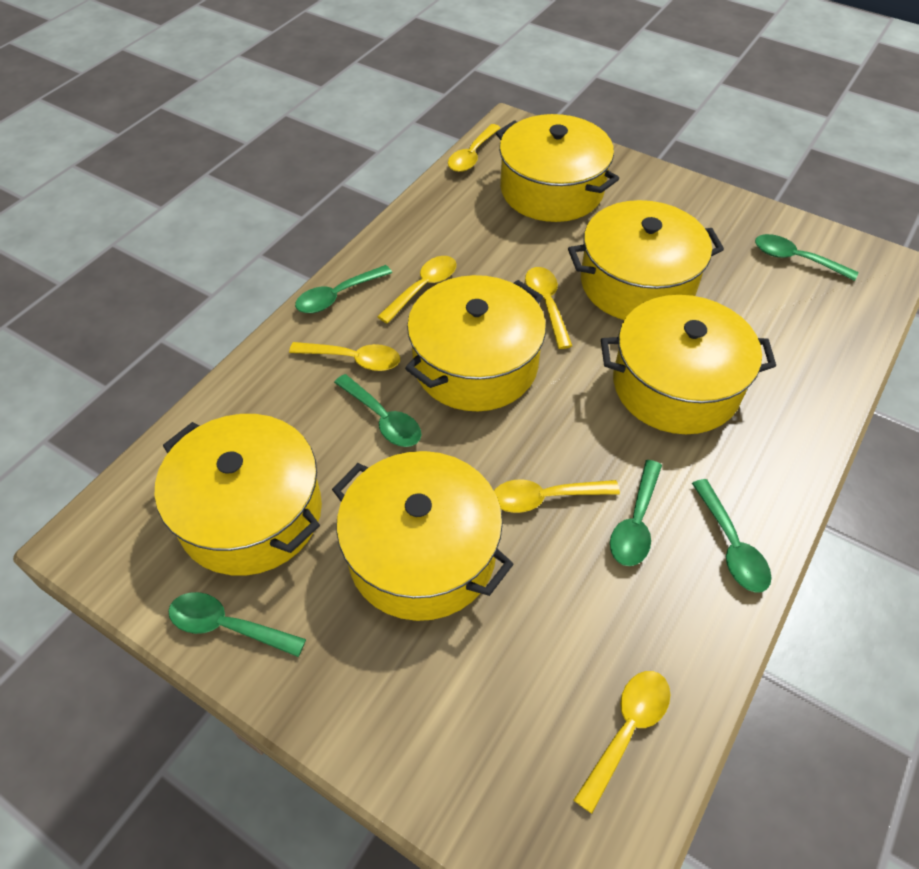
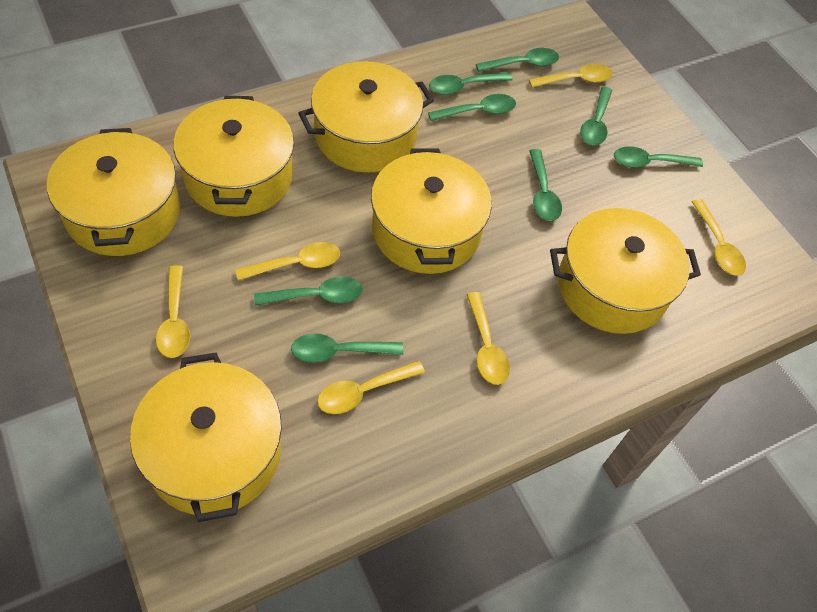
green spoon: 6 -> 8

